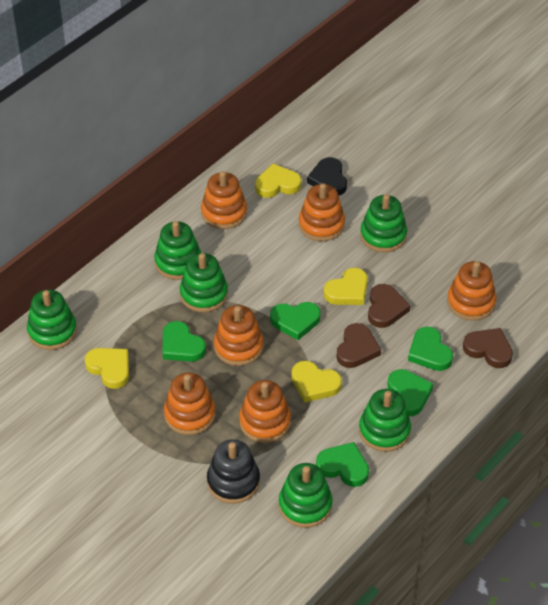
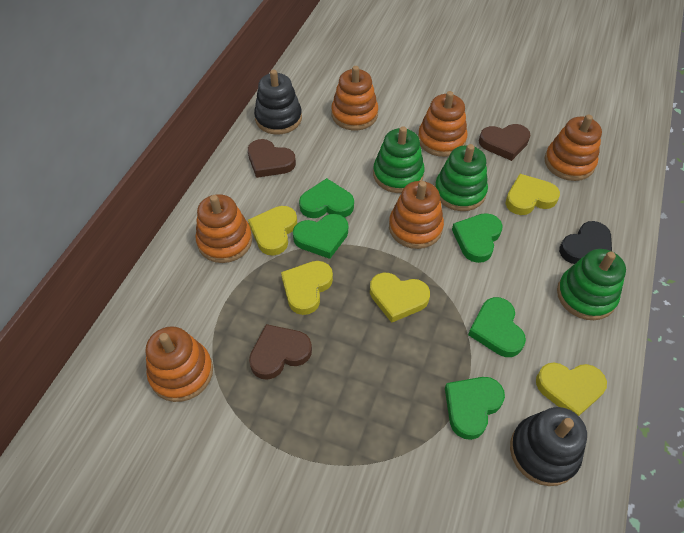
black stacking toy: 1 -> 2
green stacking toy: 6 -> 3
yellow heart: 4 -> 5

